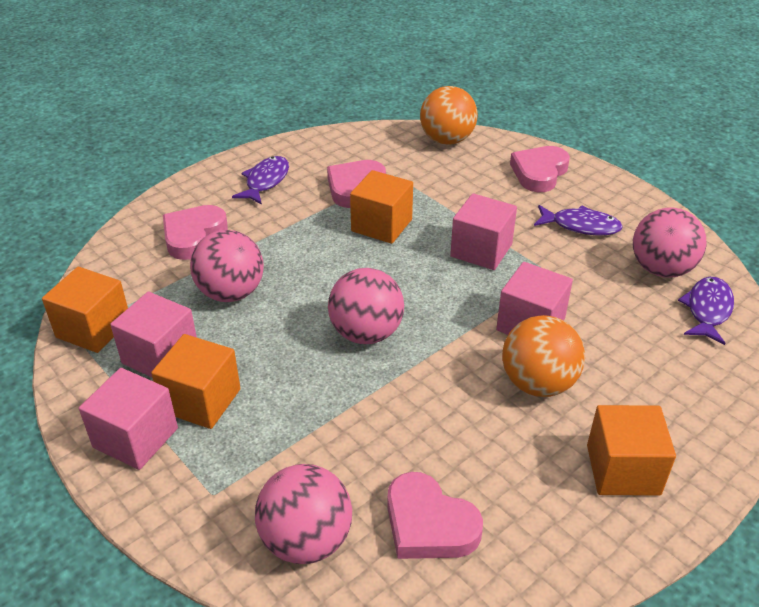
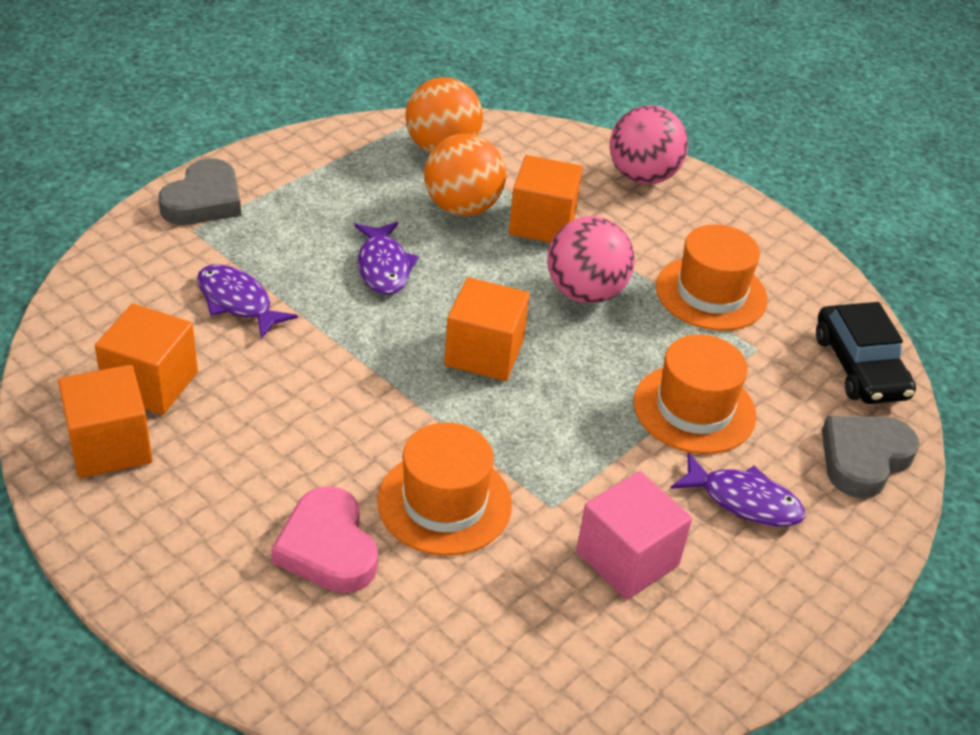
black car: 0 -> 1
grey heart: 0 -> 2
orange hat: 0 -> 3
pink ball: 4 -> 2
pink cube: 4 -> 1
pink heart: 4 -> 1

